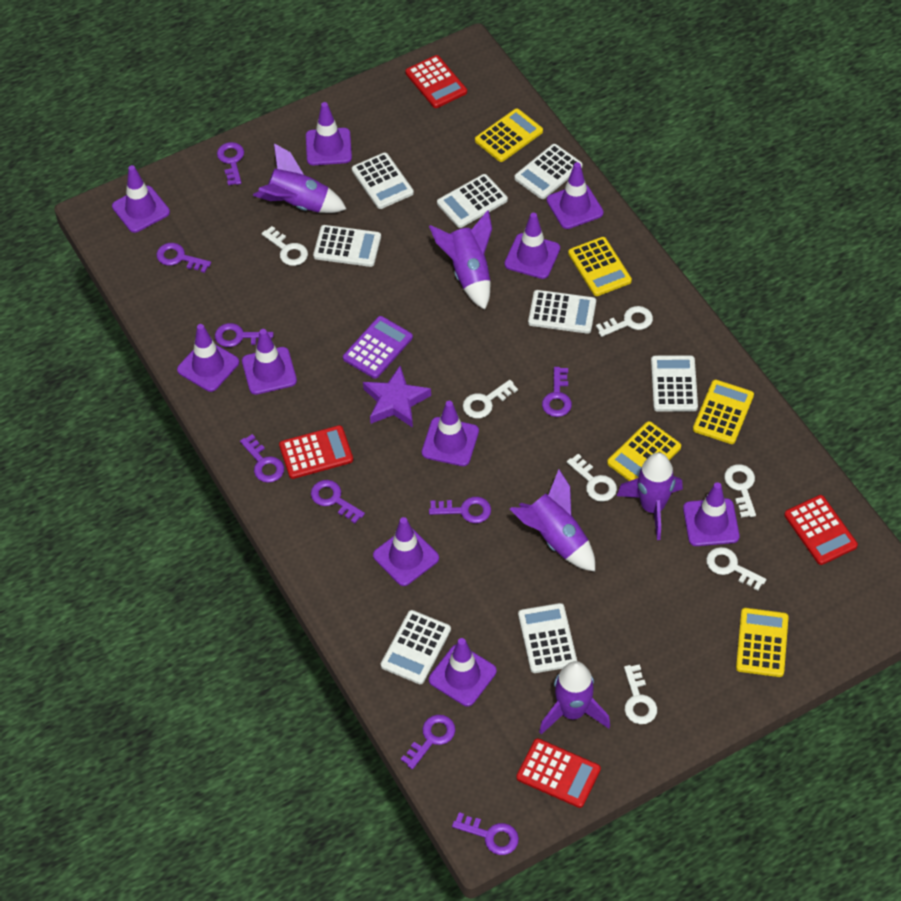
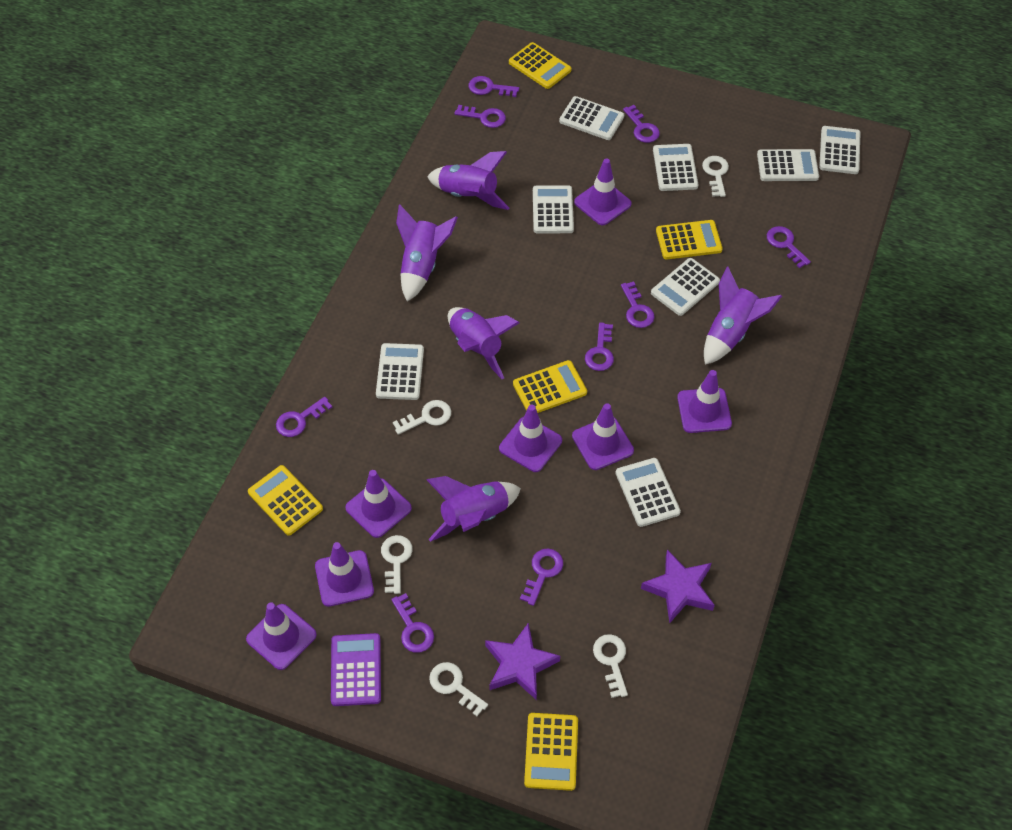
purple star: 1 -> 2
purple traffic cone: 10 -> 7
red calculator: 4 -> 0
white key: 7 -> 5

